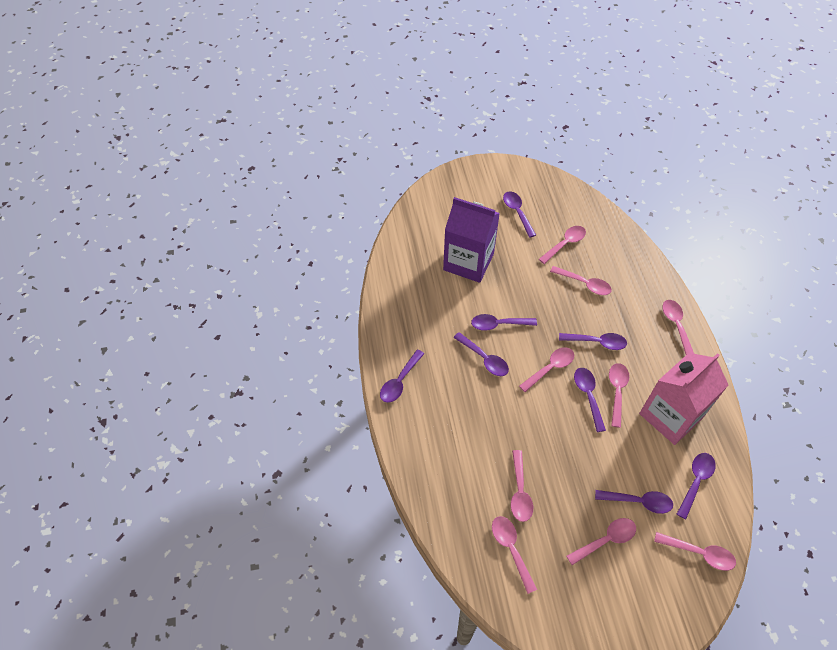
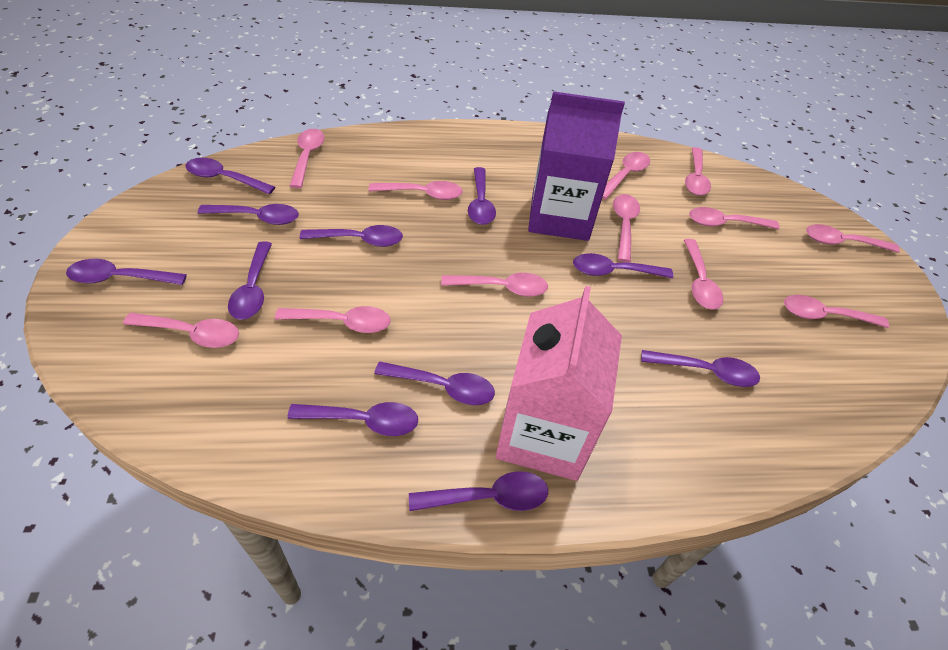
pink spoon: 9 -> 12
purple spoon: 8 -> 11

